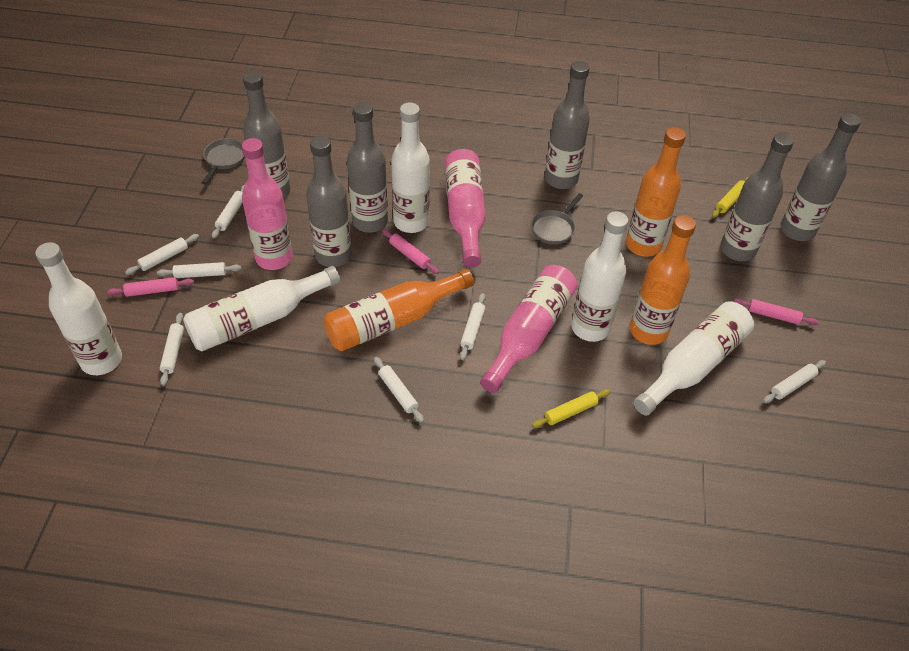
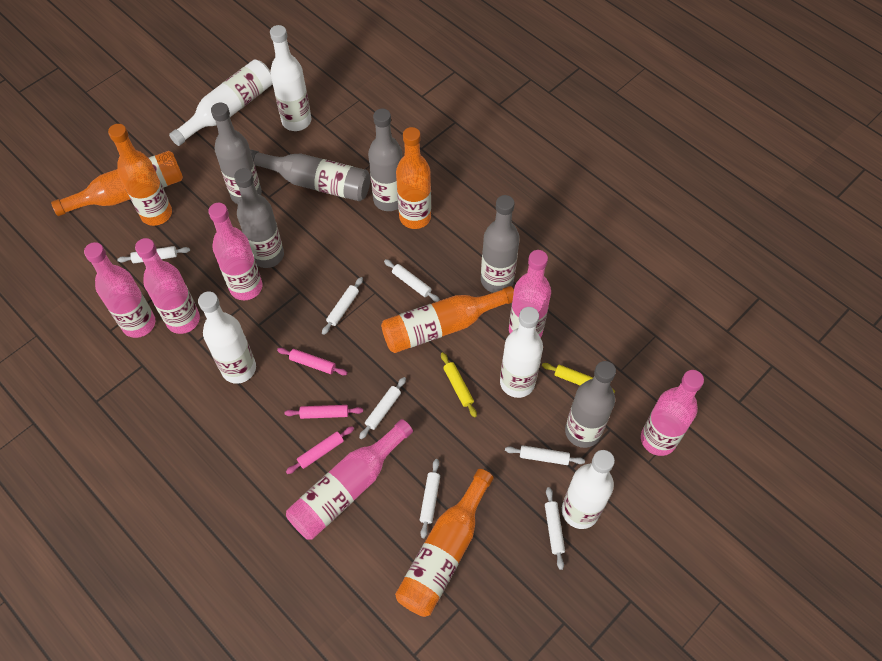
grey pan: 2 -> 0
orange bottle: 3 -> 5
pink bottle: 3 -> 6

